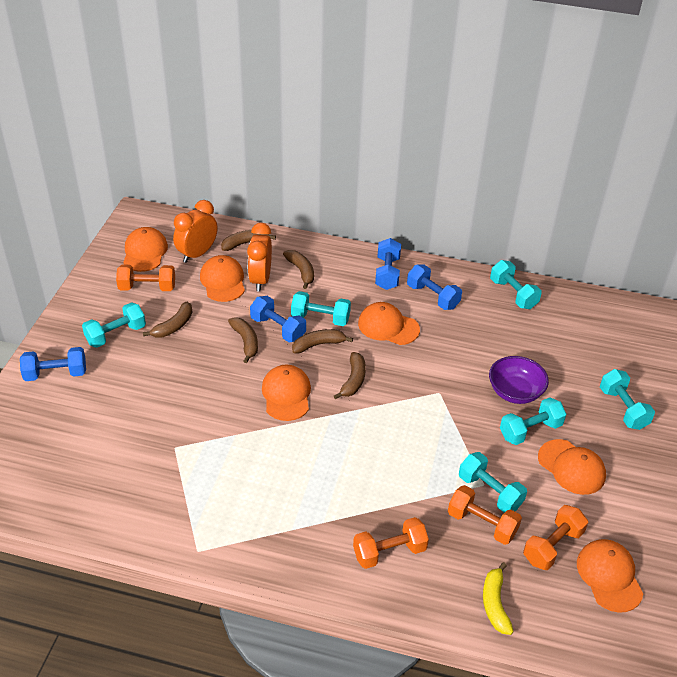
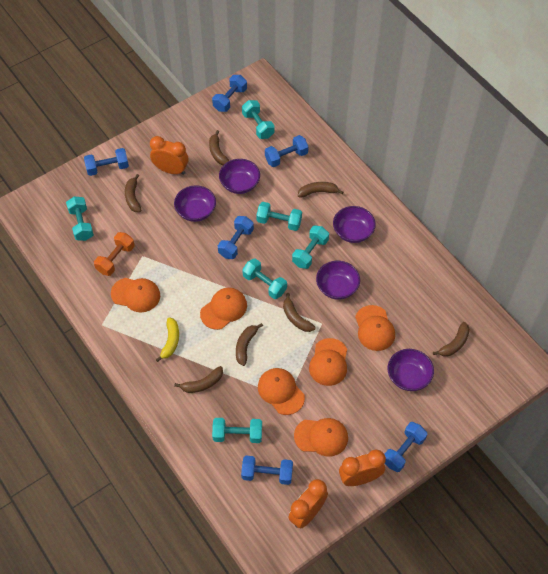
blue dumbbell: 4 -> 6
brown banana: 6 -> 7
orange clock: 2 -> 3
orange dumbbell: 4 -> 1
purple bowl: 1 -> 5

